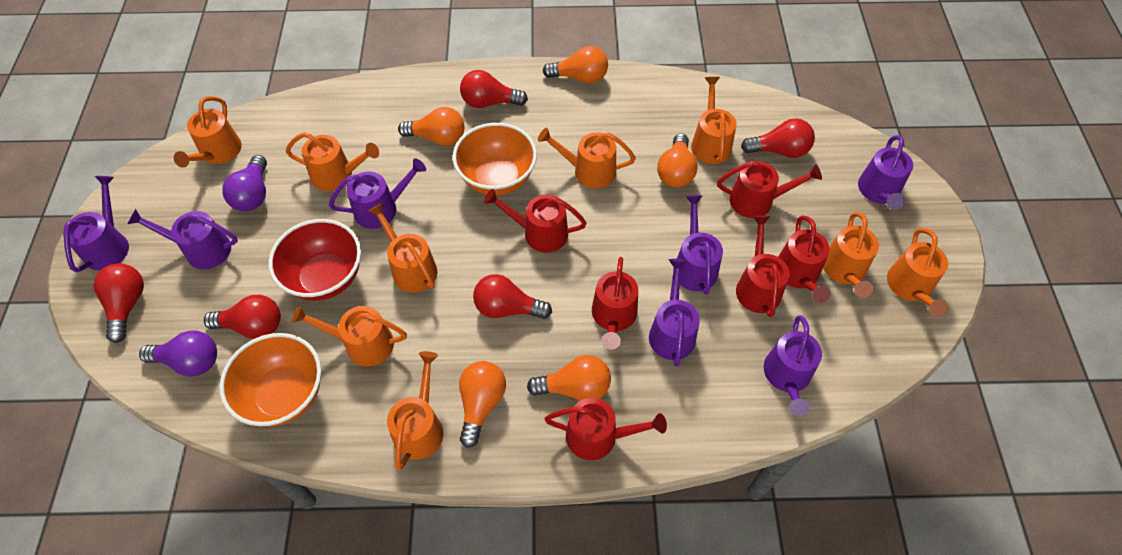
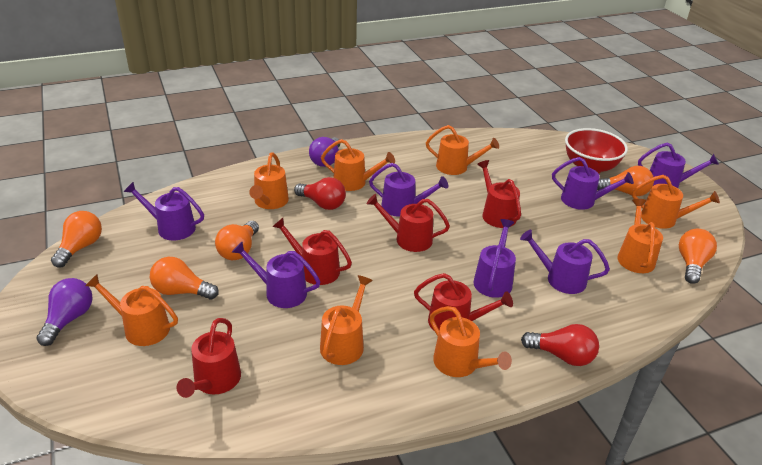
orange bowl: 2 -> 0
orange watering can: 9 -> 8
red light bulb: 5 -> 2
red watering can: 6 -> 5

